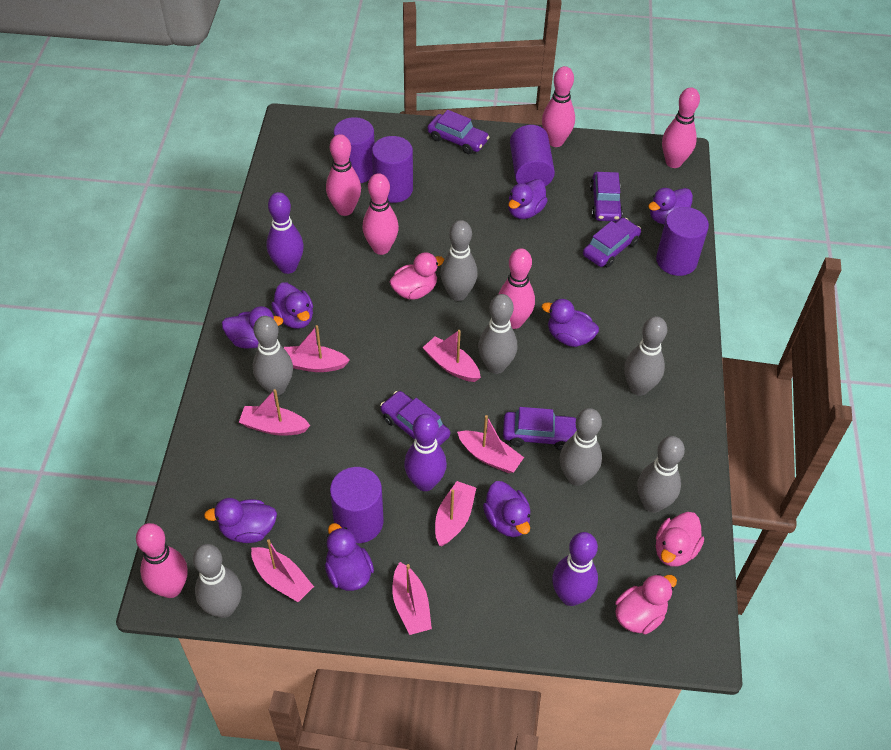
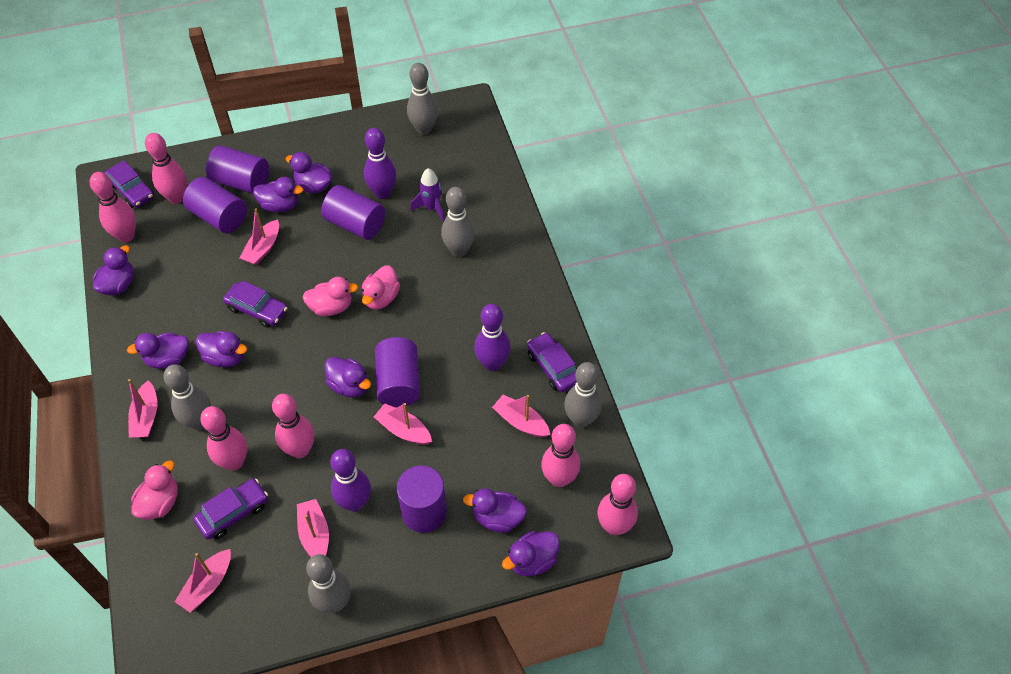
grey bowling pin: 7 -> 5
pink boat: 7 -> 6
purple car: 5 -> 4
purple rocket: 0 -> 1

